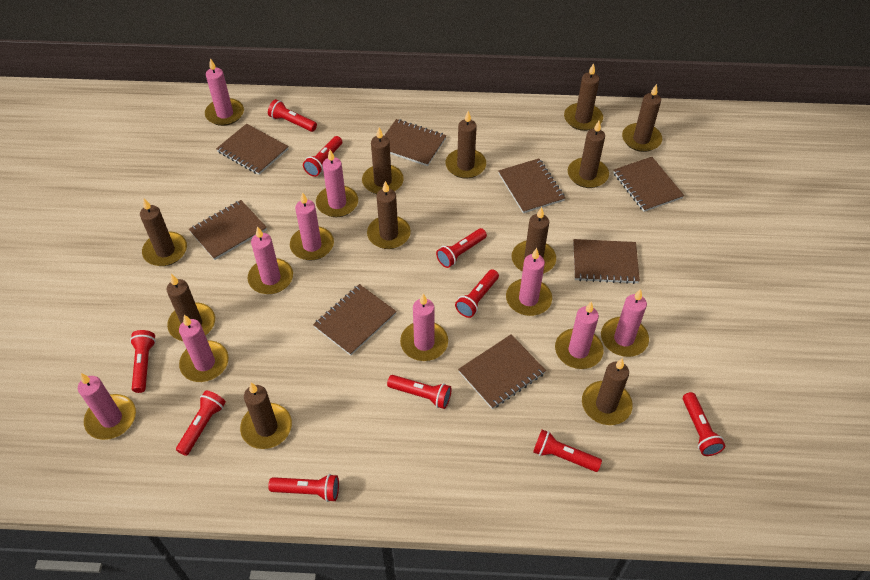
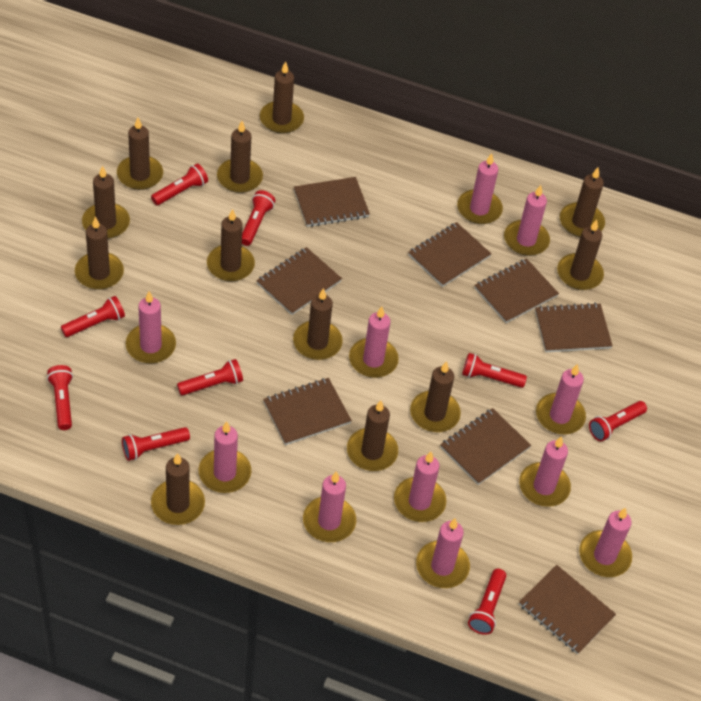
brown candle: 11 -> 12
pink candle: 10 -> 11
red flashlight: 10 -> 9

